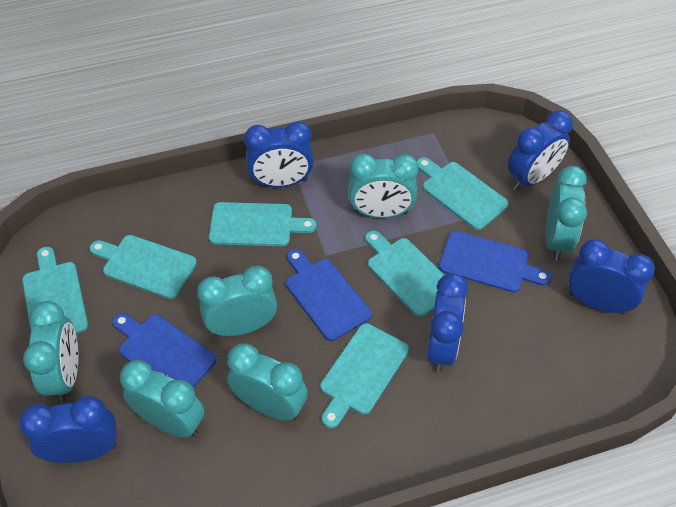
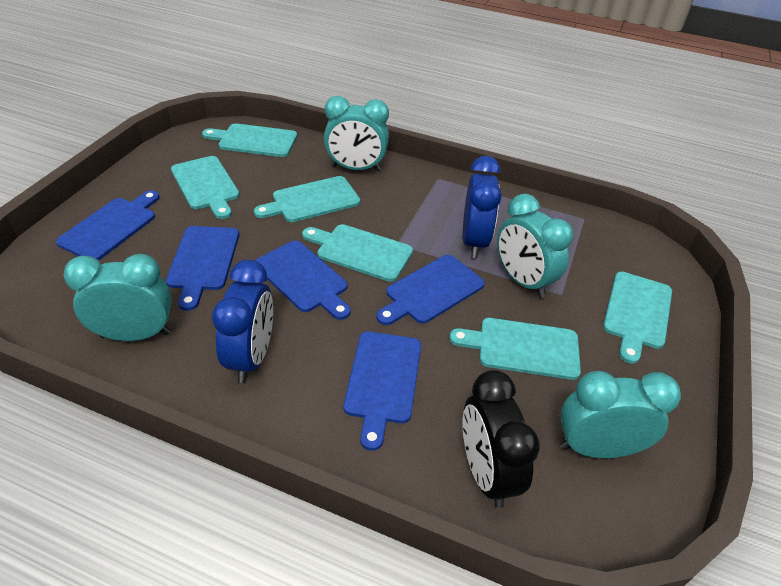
black clock: 0 -> 1
blue clock: 5 -> 2
blue cutting board: 3 -> 5
turquoise clock: 6 -> 4

